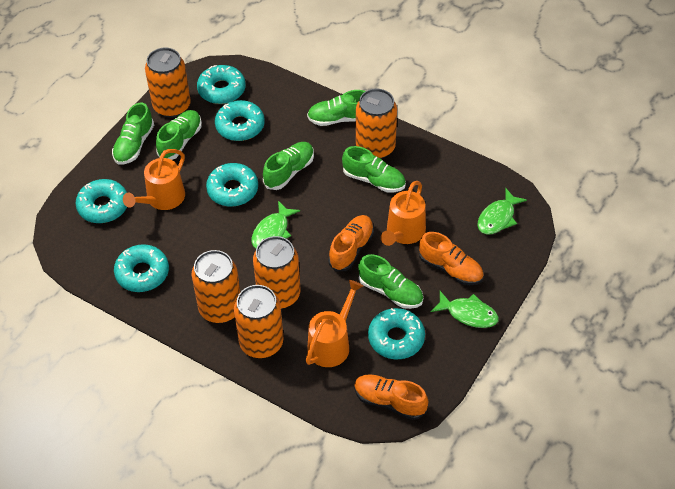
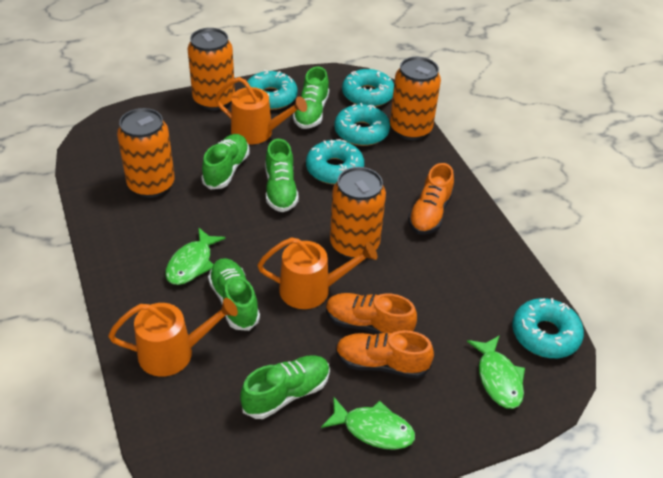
green shoe: 6 -> 5
orange can: 5 -> 4
turquoise donut: 6 -> 5

